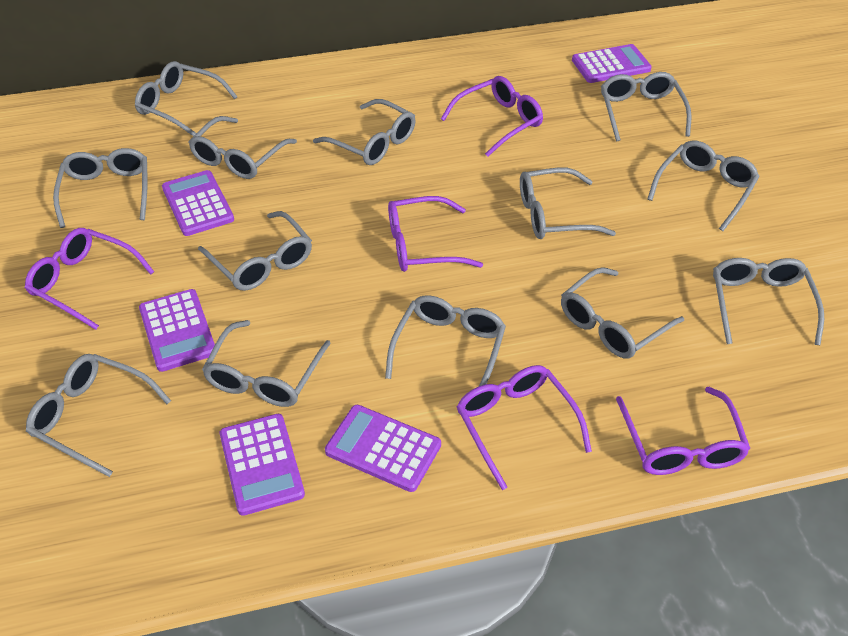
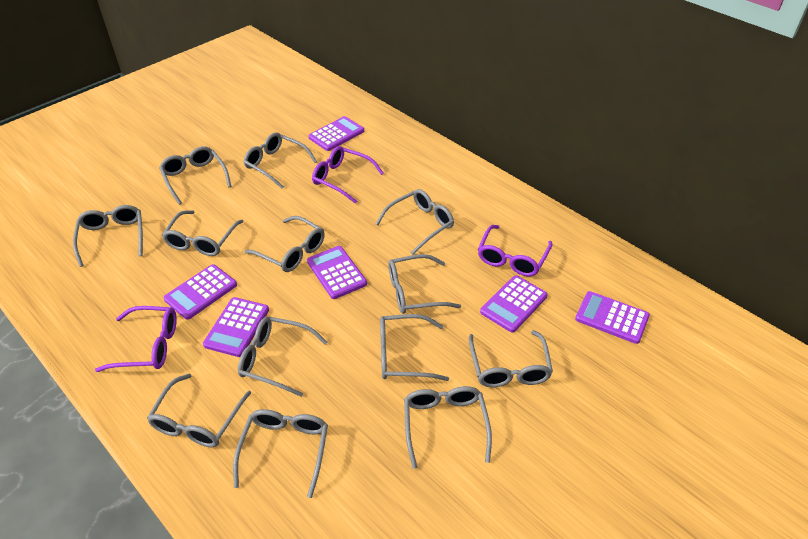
purple calculator: 5 -> 6
purple glasses: 5 -> 3

